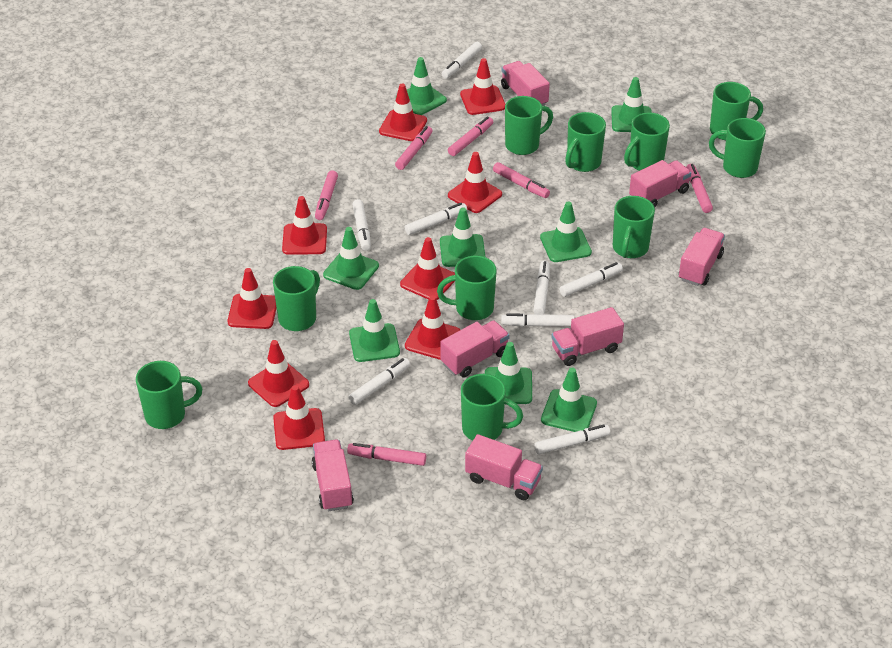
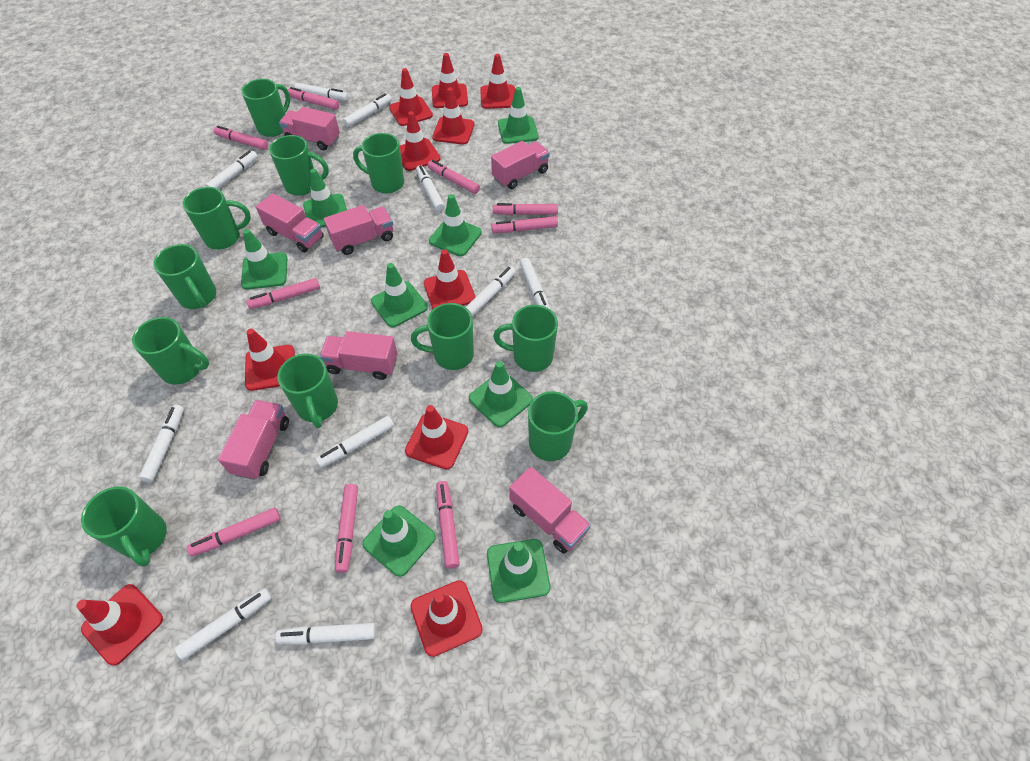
green mug: 10 -> 11
pink marker: 6 -> 9
red traffic cone: 9 -> 10
white marker: 8 -> 10

